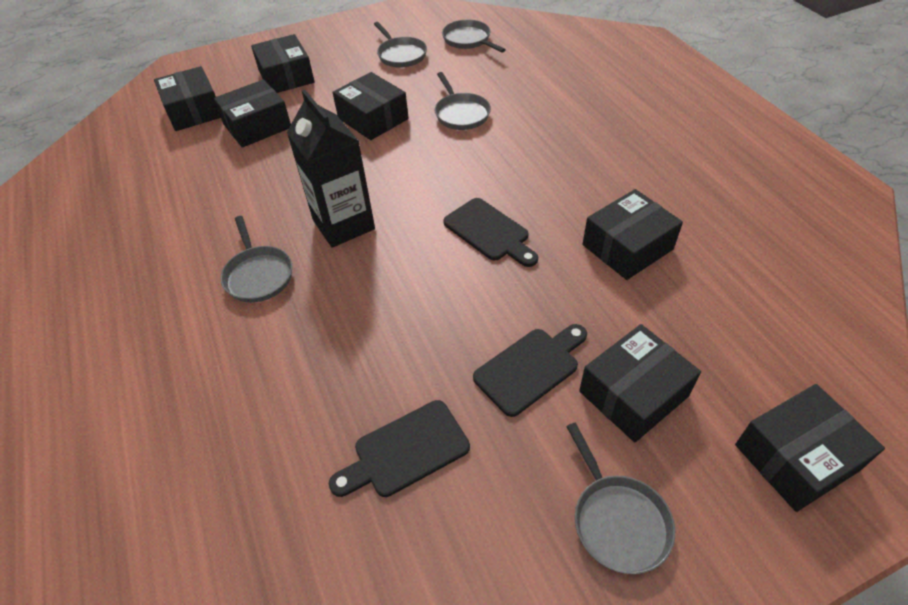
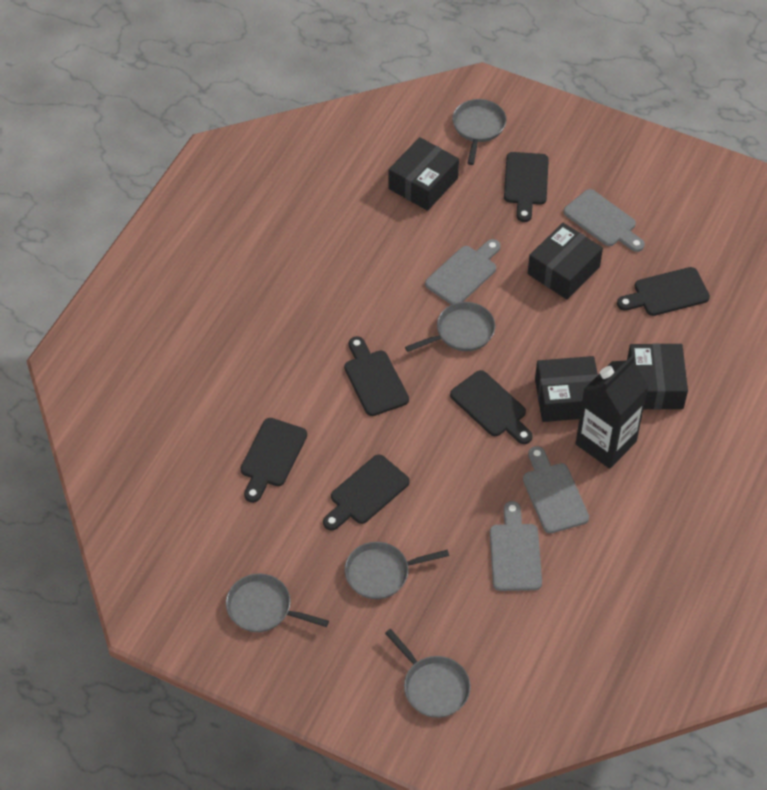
black box: 7 -> 4
black cutting board: 3 -> 6
grey cutting board: 0 -> 4

